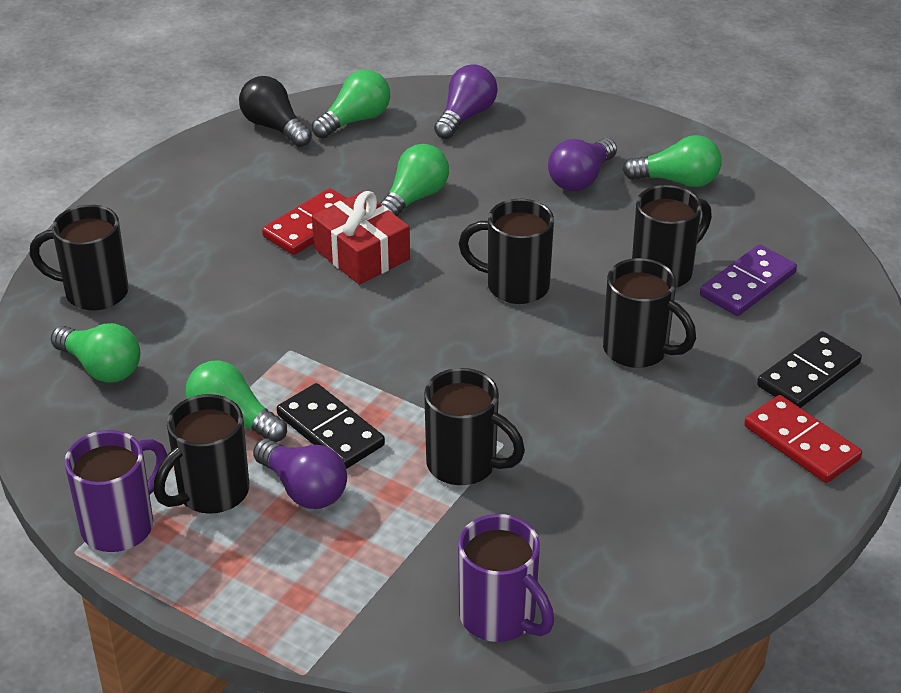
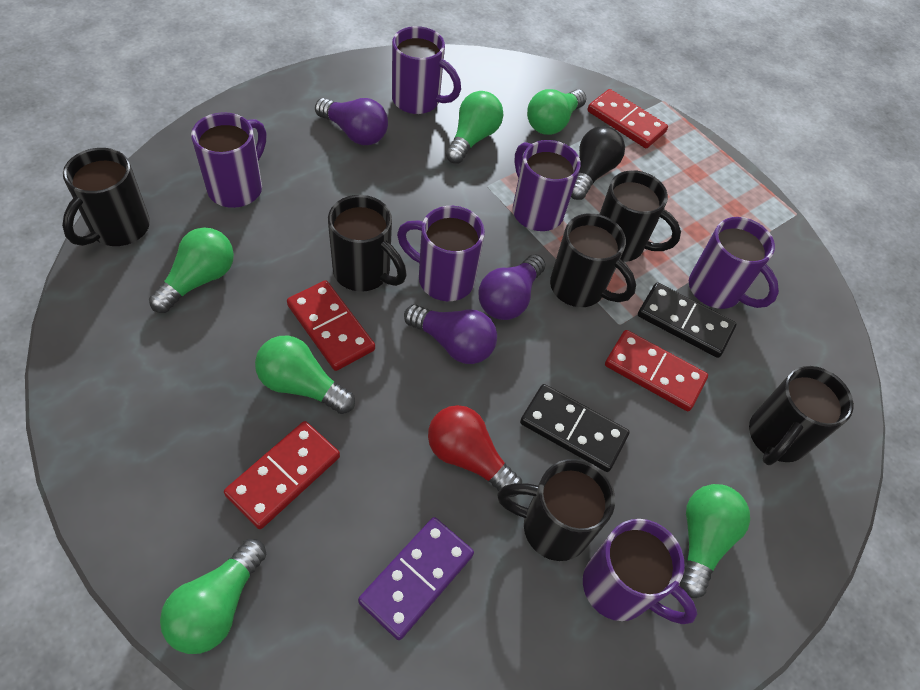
green light bulb: 5 -> 6
purple mug: 2 -> 6
red domino: 2 -> 4
red gift: 1 -> 0
red light bulb: 0 -> 1

